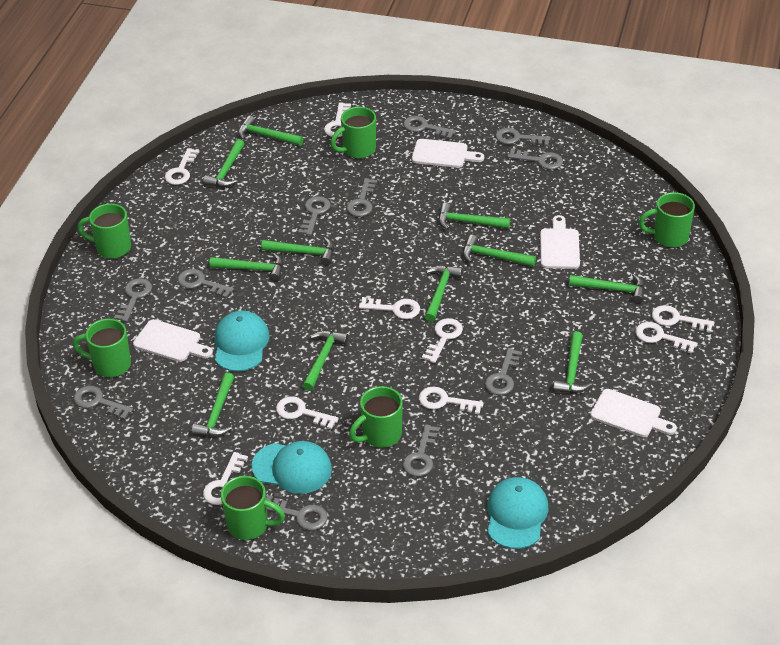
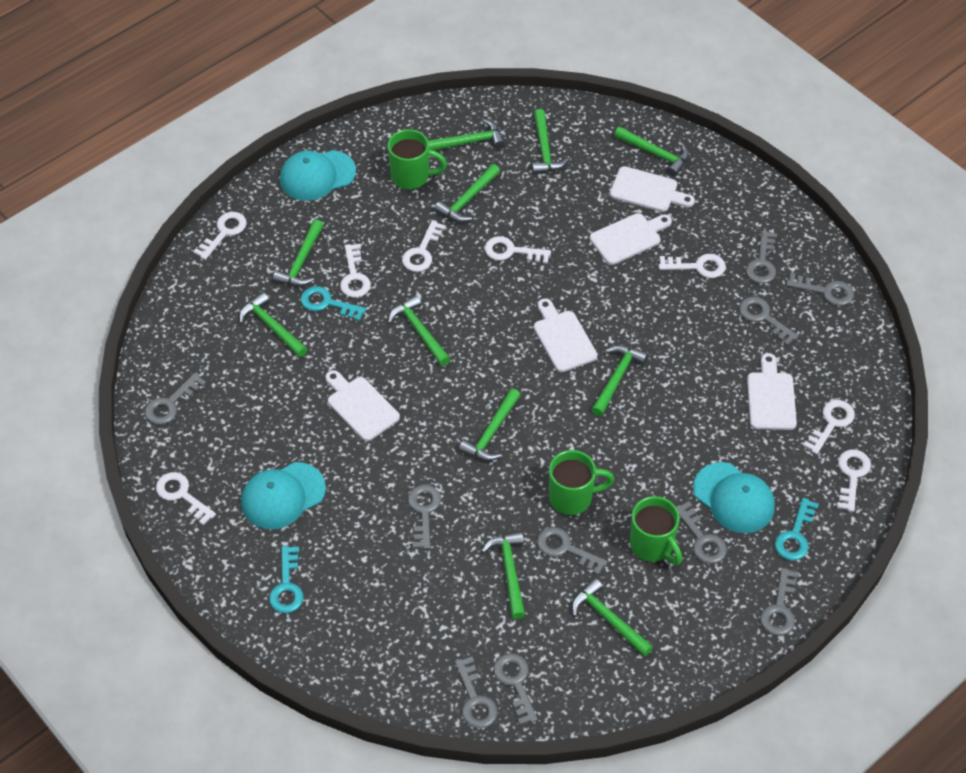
green mug: 6 -> 3
grey key: 11 -> 10
turquoise key: 0 -> 3
white cutting board: 4 -> 5
white key: 9 -> 8

